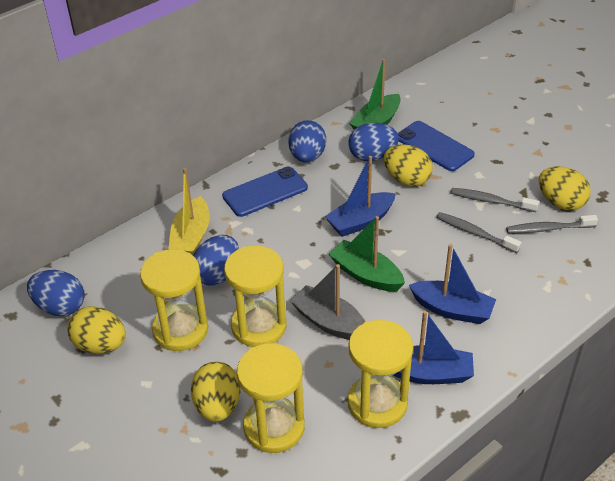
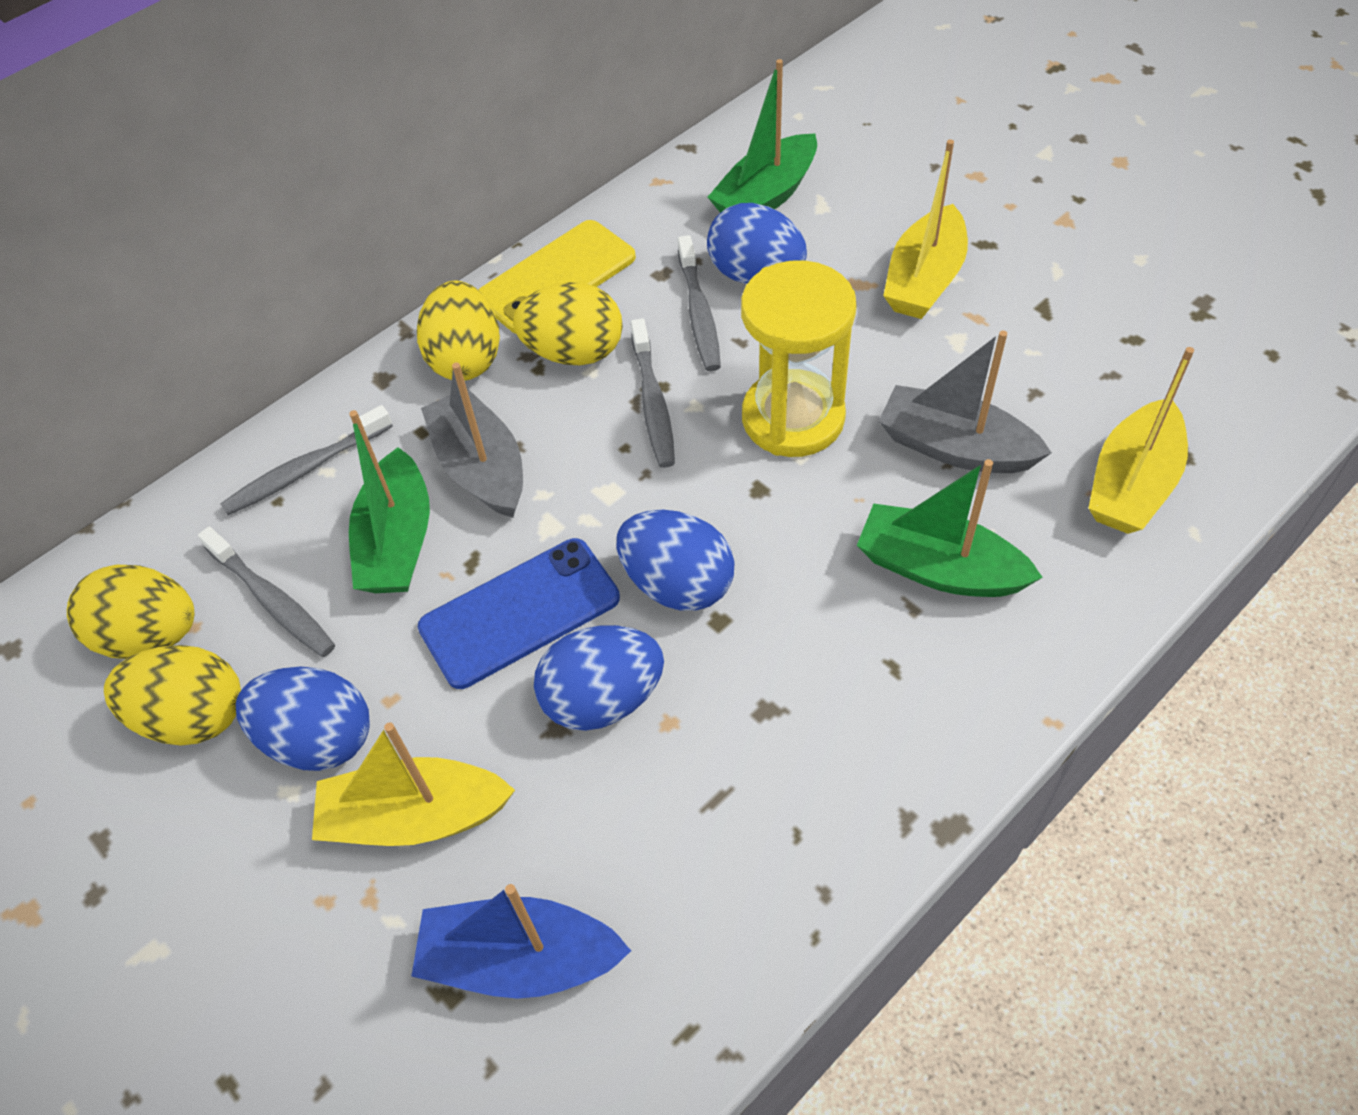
blue boat: 3 -> 1
blue phone: 2 -> 1
green boat: 2 -> 3
grey boat: 1 -> 2
grey toothbrush: 3 -> 4
yellow boat: 1 -> 3
yellow hourglass: 4 -> 1
yellow phone: 0 -> 1

